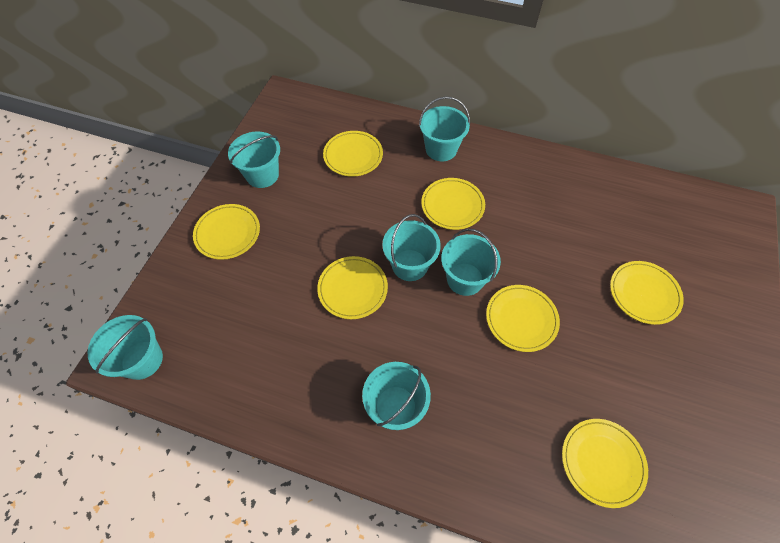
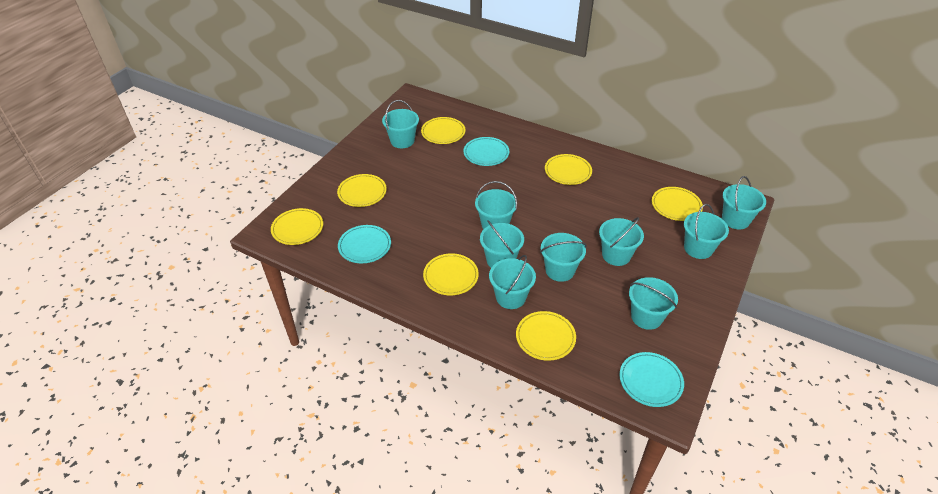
turquoise bucket: 6 -> 9
turquoise plate: 0 -> 3

